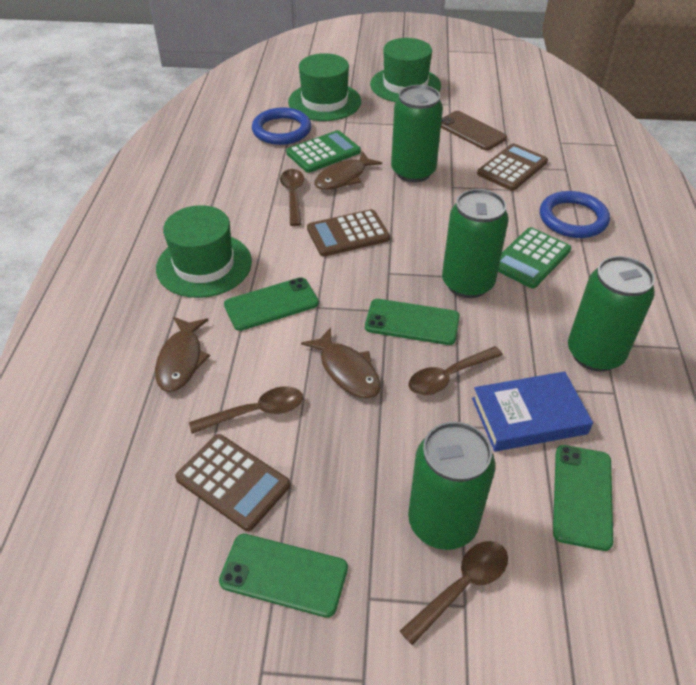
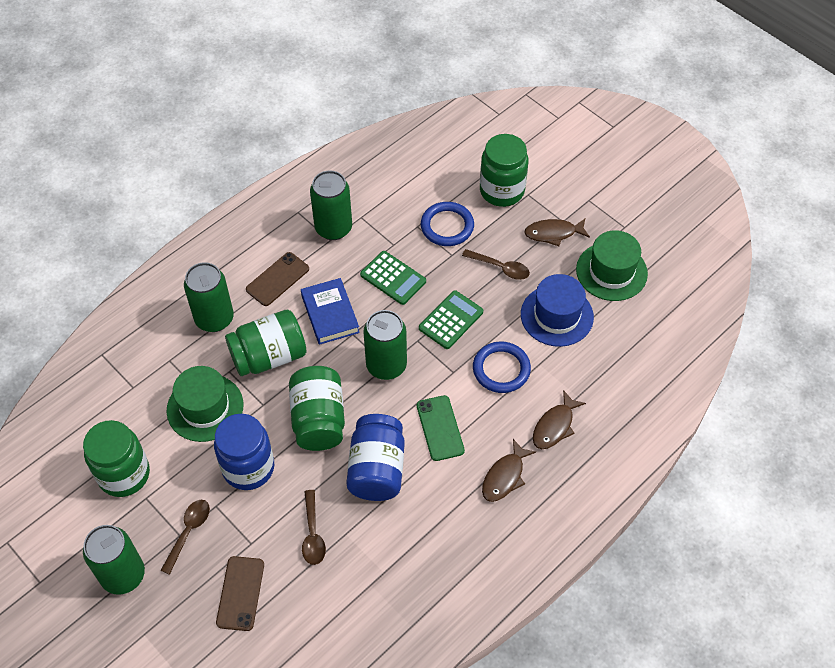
blue hat: 0 -> 1
blue jar: 0 -> 2
brown calculator: 3 -> 0
brown phone: 1 -> 2
brown spoon: 4 -> 3
green hat: 3 -> 2
green jar: 0 -> 4
green phone: 4 -> 1

